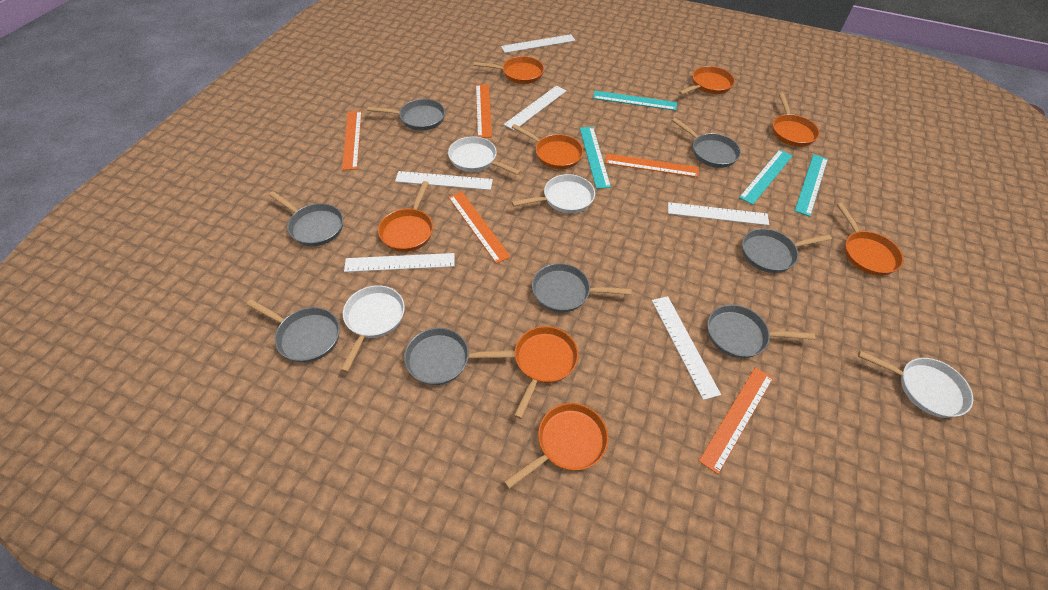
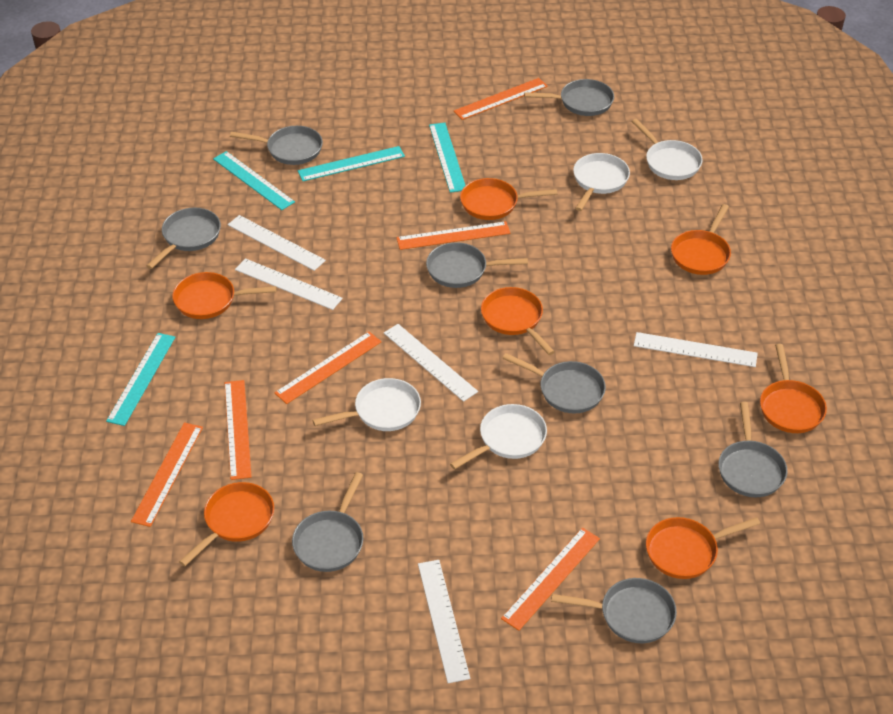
orange pan: 8 -> 7
orange ruler: 5 -> 6
white ruler: 6 -> 5

